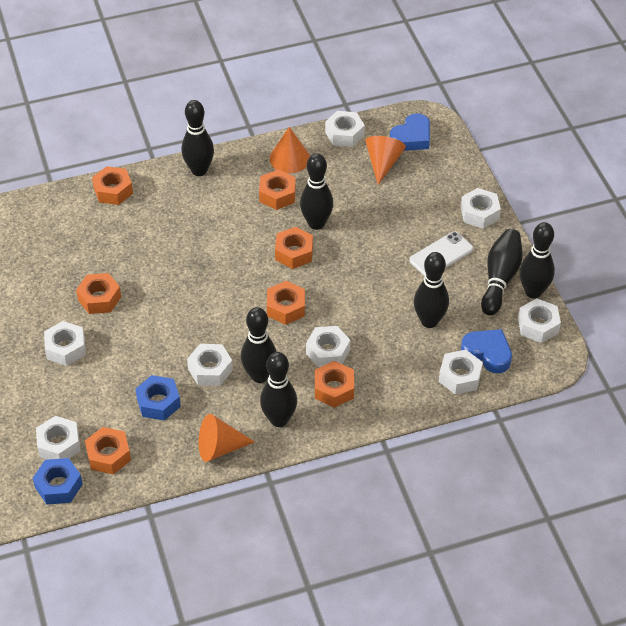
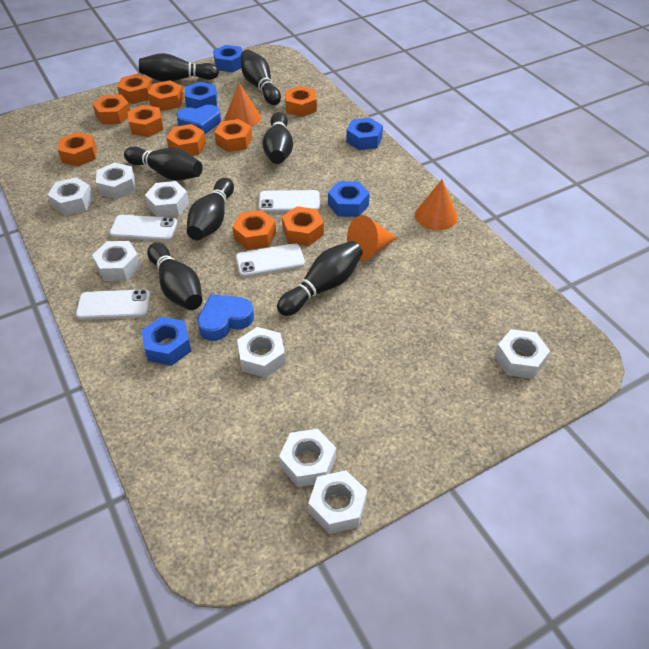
blue nut: 2 -> 5
orange nut: 7 -> 10
white phone: 1 -> 4

